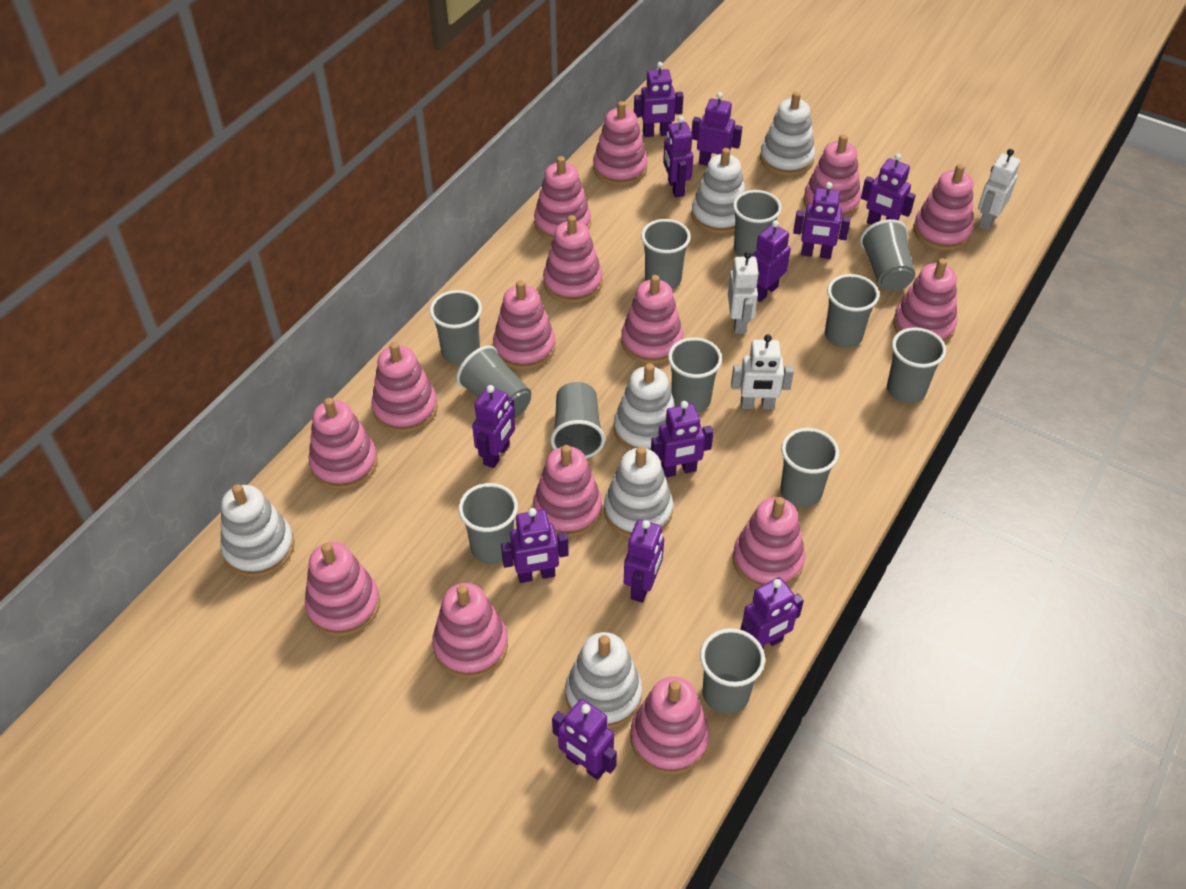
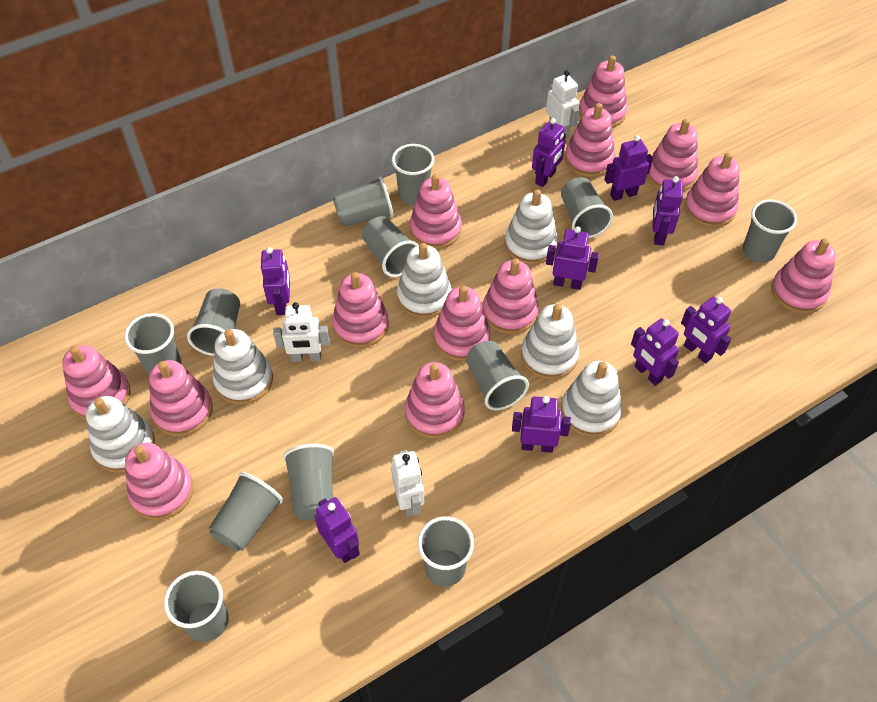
pink stacking toy: 15 -> 13
purple robot: 12 -> 9

